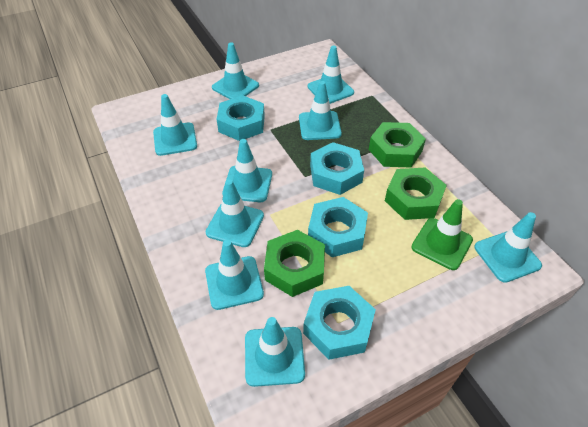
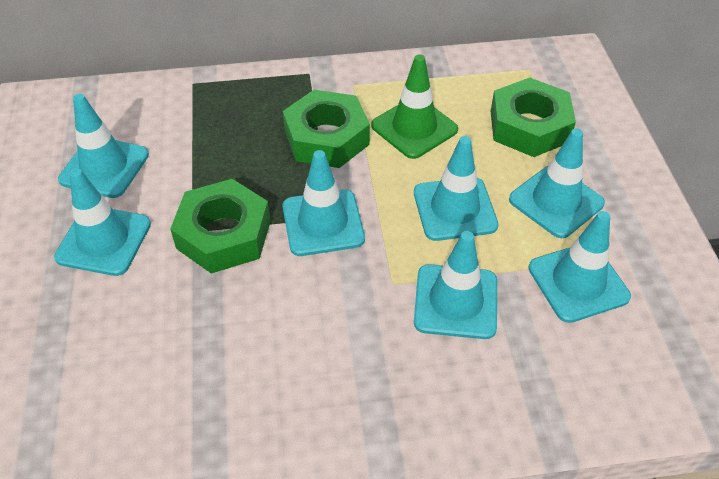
turquoise nut: 4 -> 0
turquoise traffic cone: 9 -> 7

